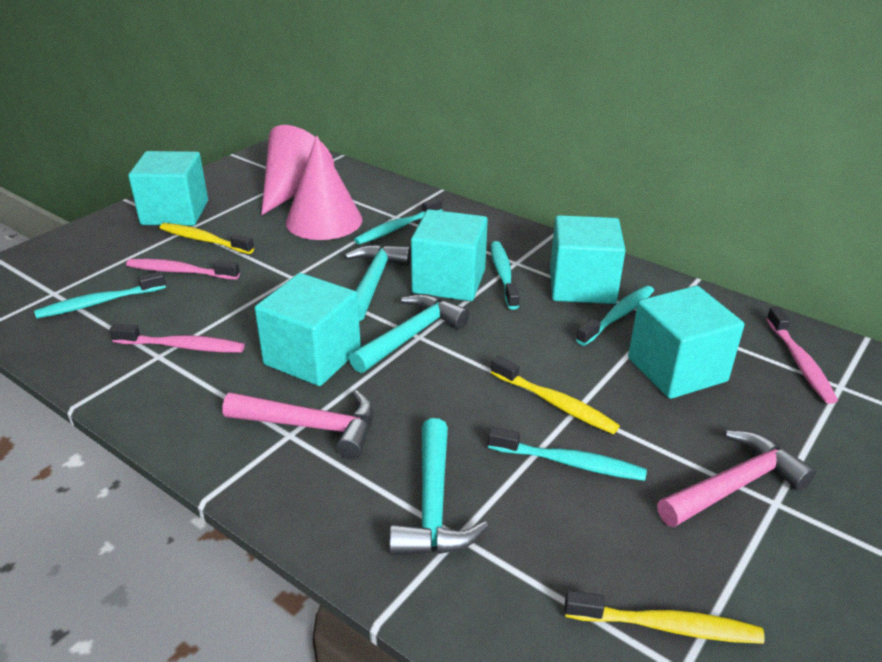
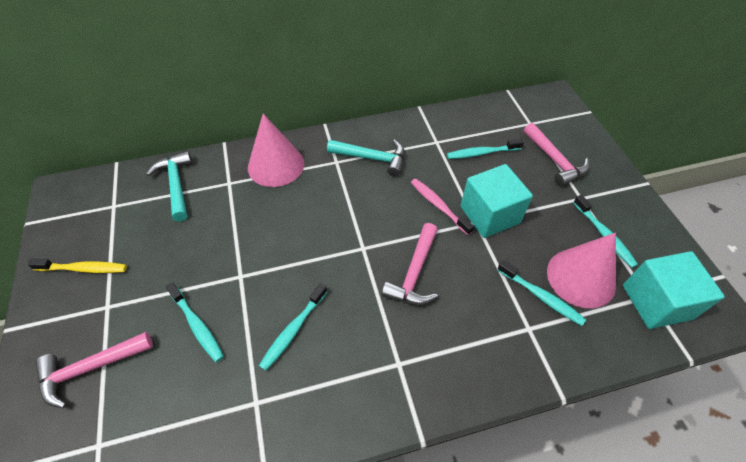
pink hammer: 2 -> 3
pink toothbrush: 3 -> 1
turquoise cube: 5 -> 2
turquoise hammer: 3 -> 2
yellow toothbrush: 3 -> 1

